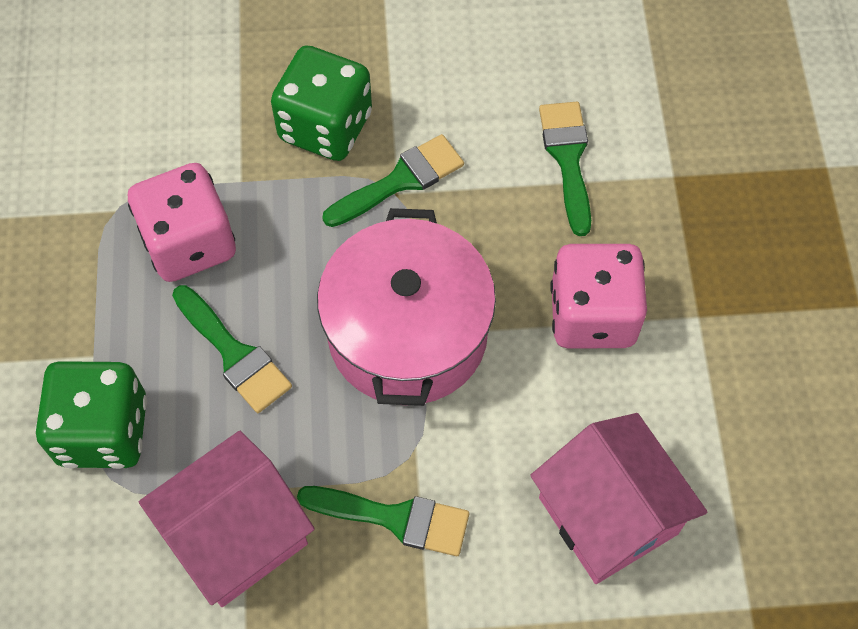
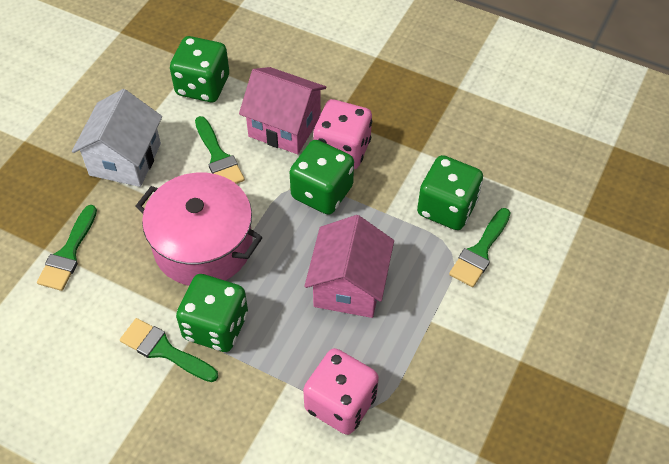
green dice: 2 -> 4
white house: 0 -> 1

